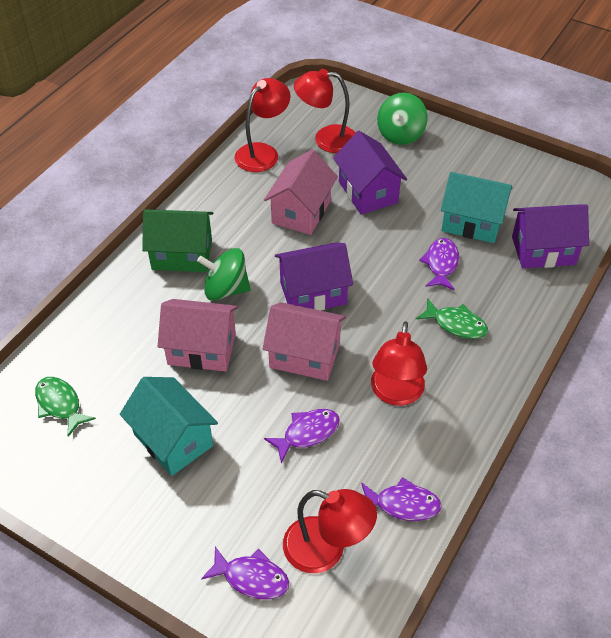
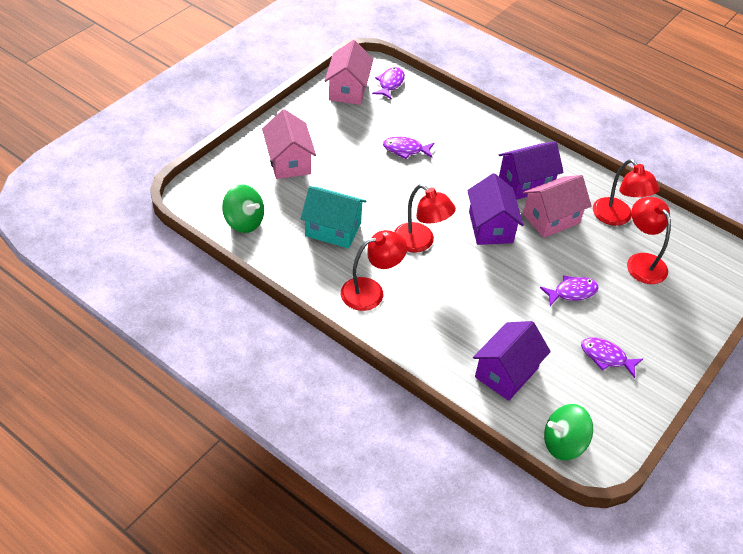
green fish: 2 -> 0
green house: 1 -> 0
turquoise house: 2 -> 1

